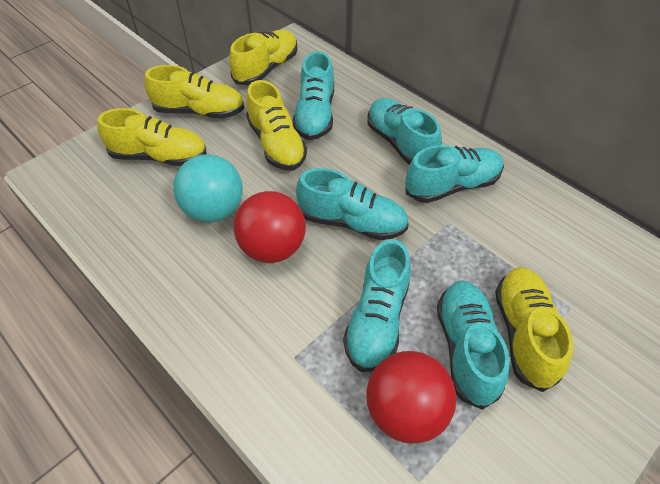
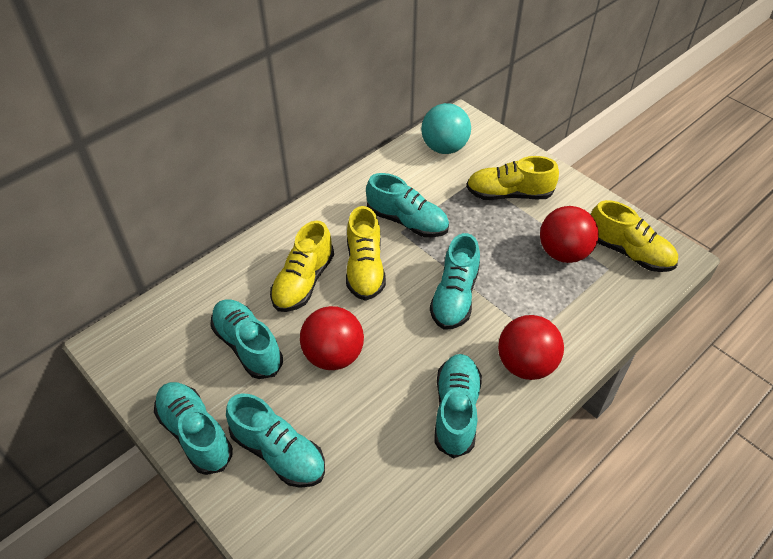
red ball: 2 -> 3
yellow shoe: 5 -> 4

